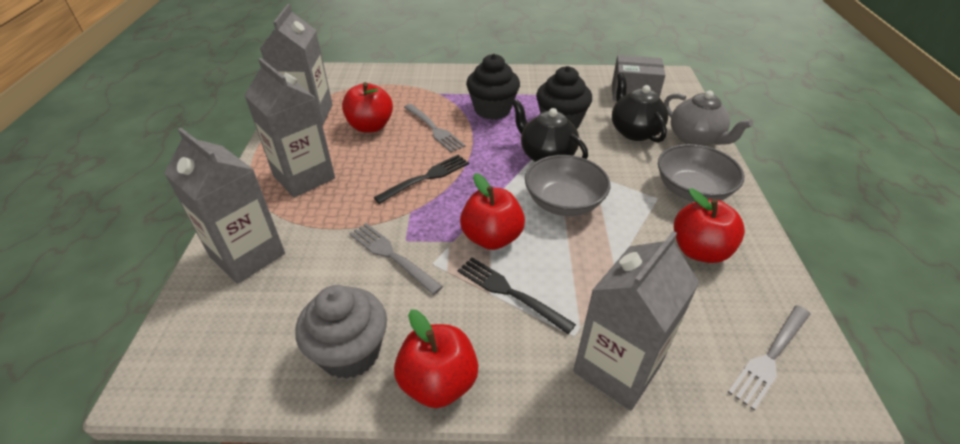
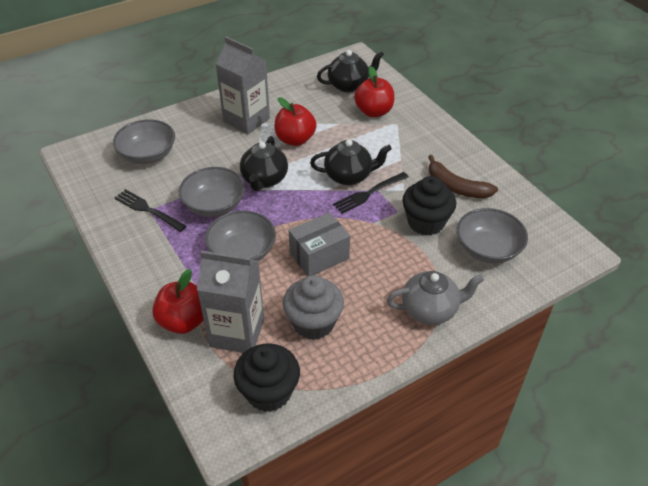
black teapot: 2 -> 3
brown banana: 0 -> 1
grey bowl: 2 -> 4
grey carton: 4 -> 2
grey fork: 3 -> 0
red apple: 4 -> 3

